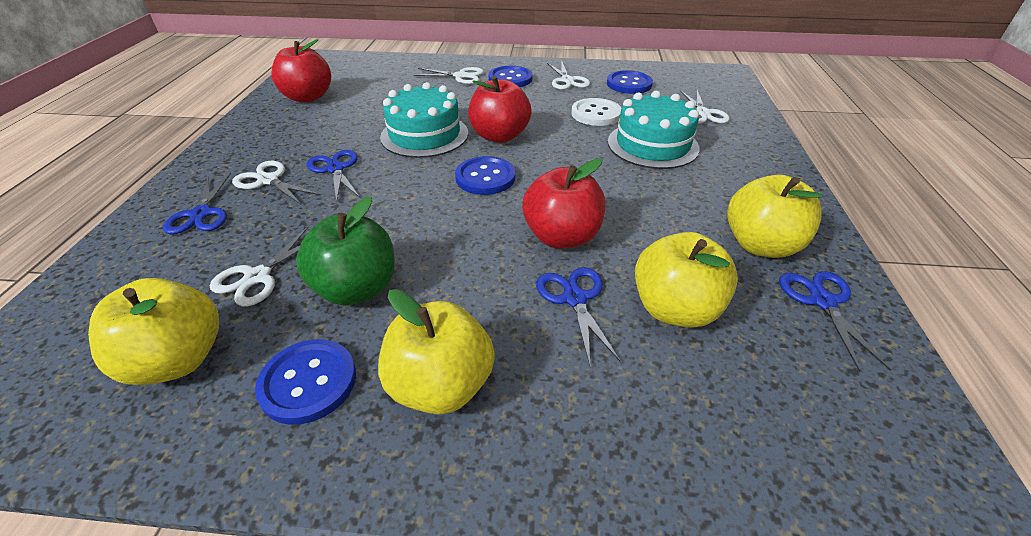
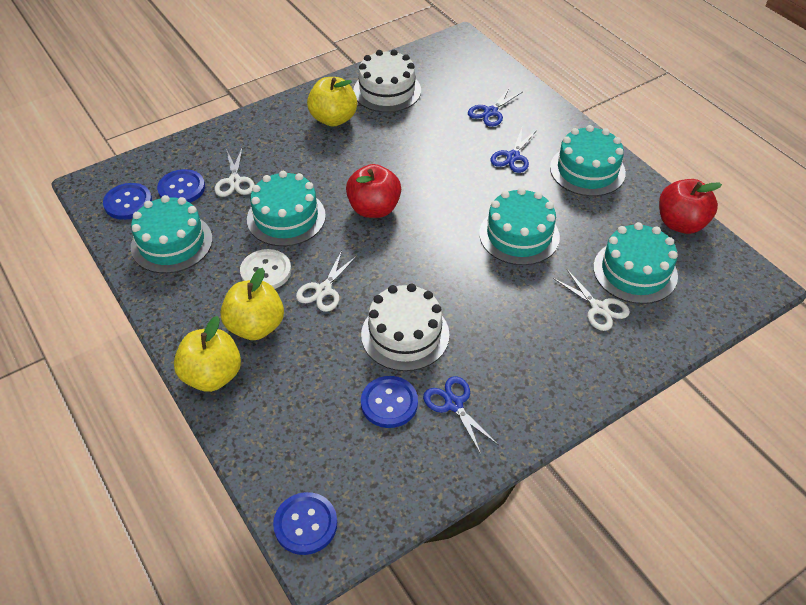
blue scissors: 4 -> 3
green apple: 1 -> 0
red apple: 3 -> 2
turquoise cake: 2 -> 5
white cake: 0 -> 2
white scissors: 5 -> 3
yellow apple: 4 -> 3

